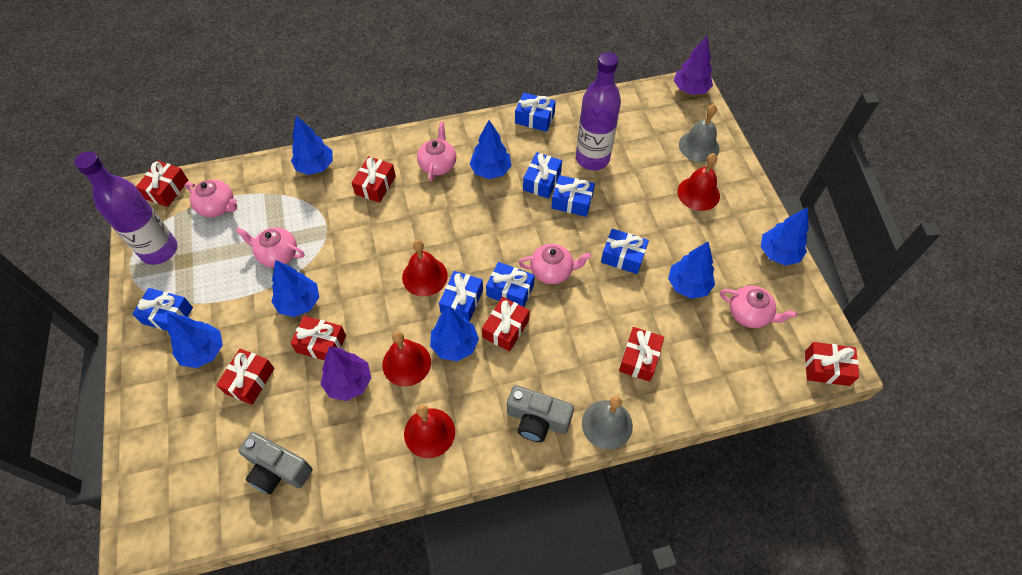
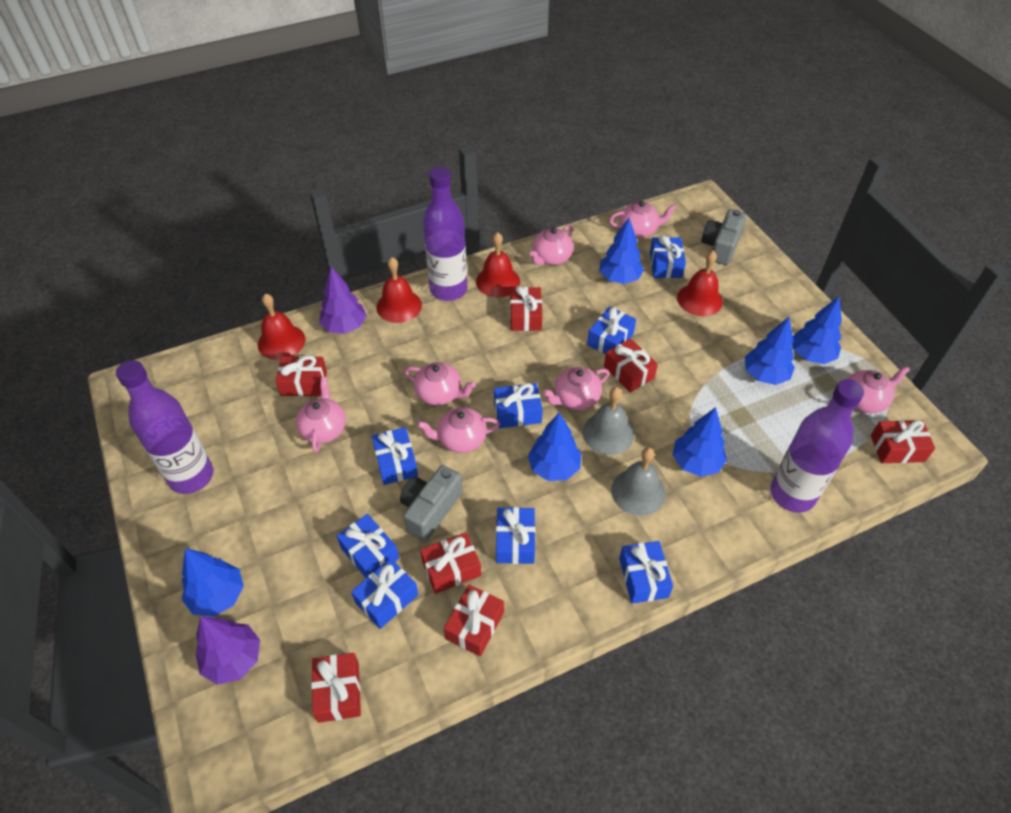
blue gift: 7 -> 8
blue tree: 7 -> 6
pink teapot: 5 -> 7
purple bottle: 2 -> 3

